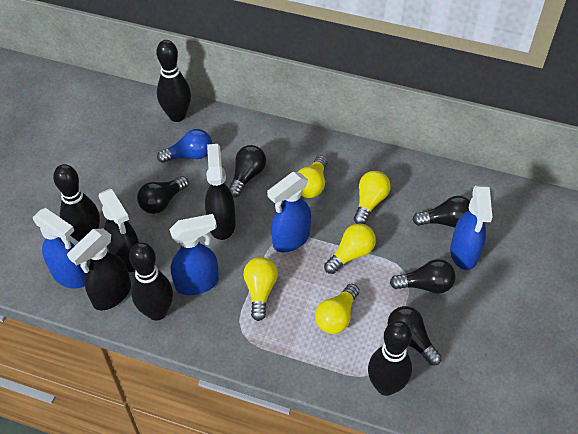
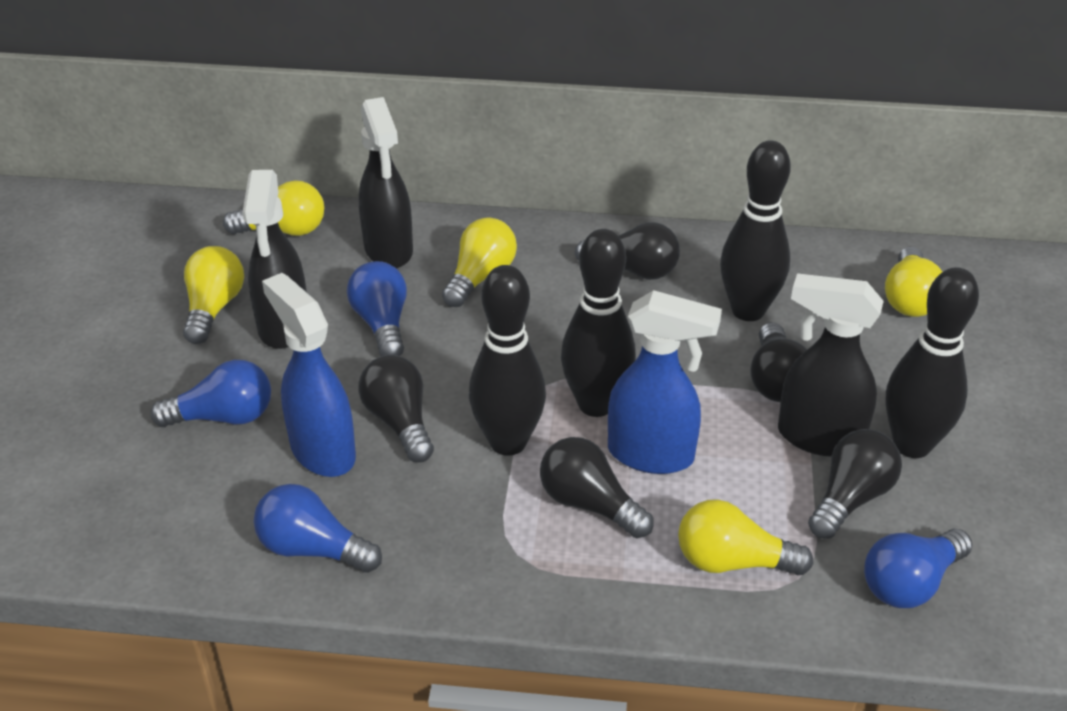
blue light bulb: 1 -> 4
blue spray bottle: 4 -> 2

